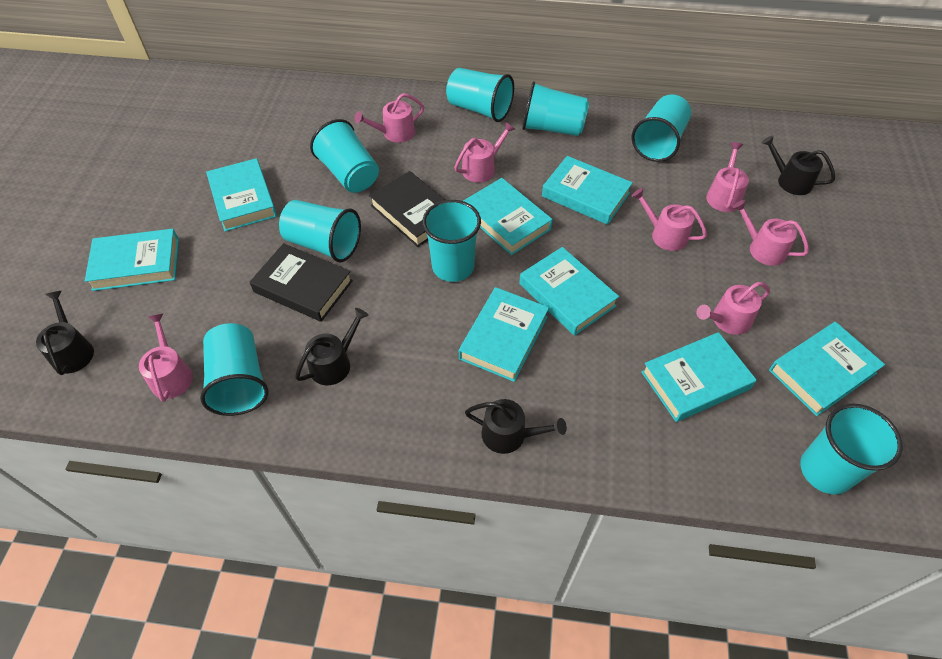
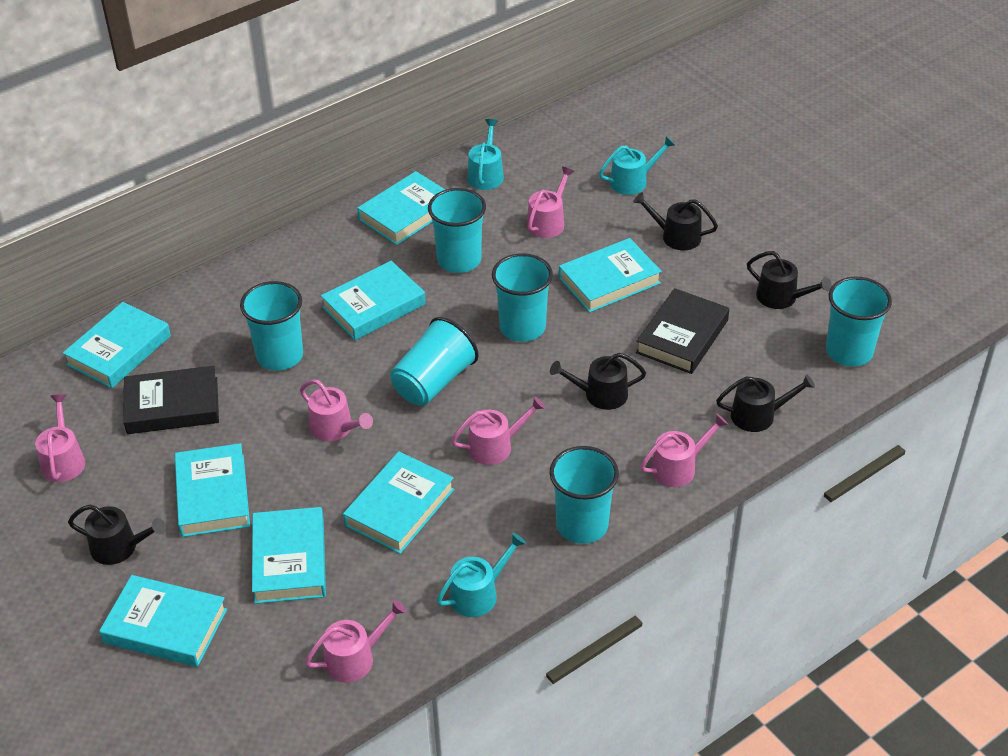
black watering can: 4 -> 5
pink watering can: 7 -> 6
turquoise cup: 8 -> 6
turquoise watering can: 0 -> 3

